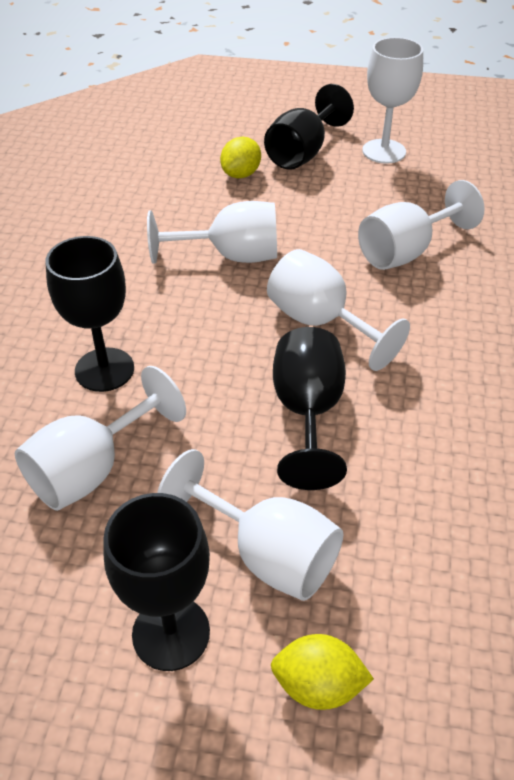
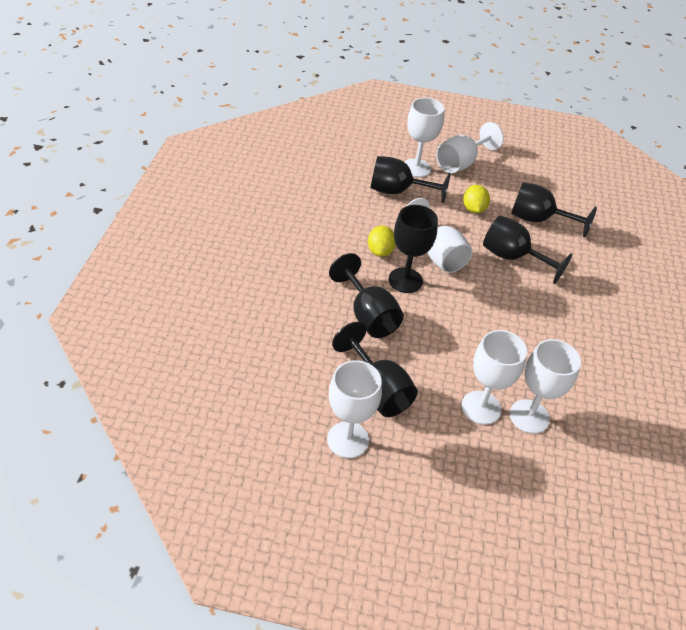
black goblet: 4 -> 6

